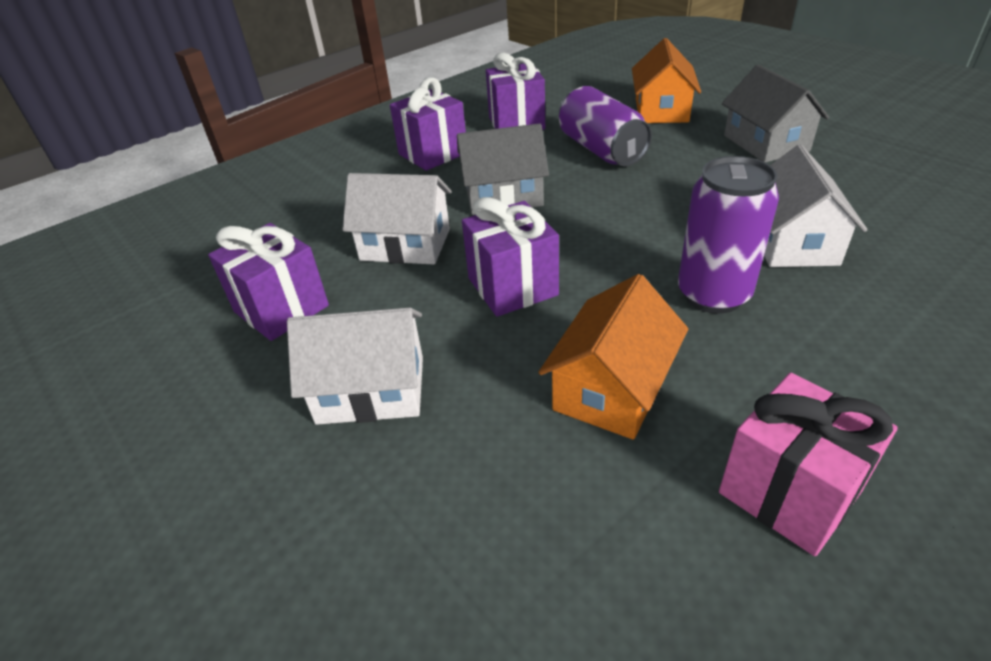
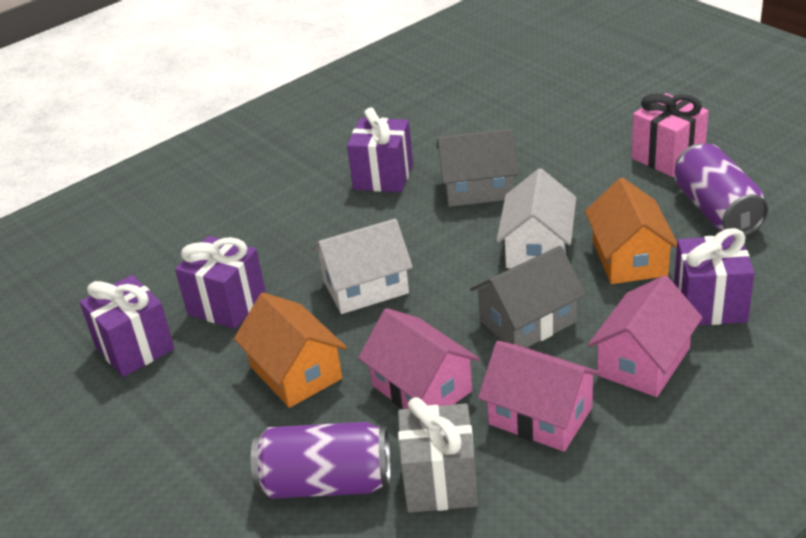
grey gift: 0 -> 1
pink house: 0 -> 3
white house: 3 -> 2

